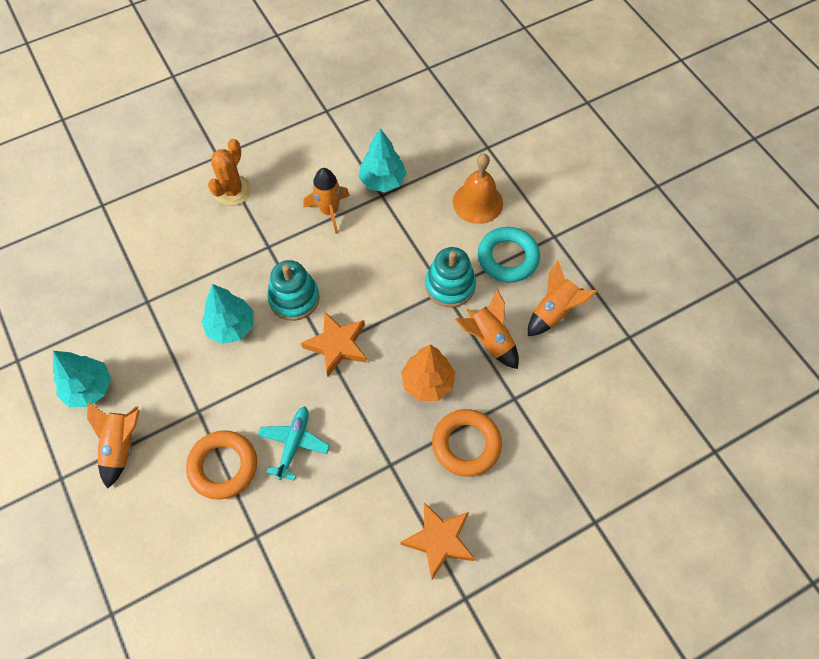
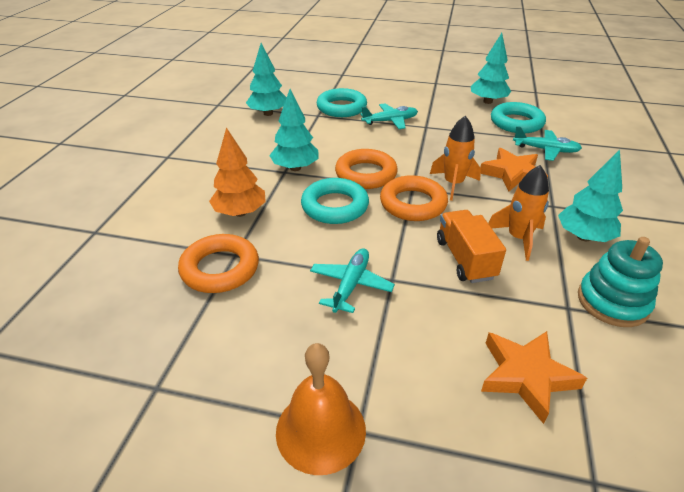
orange cactus: 1 -> 0
orange ring: 2 -> 3
orange rocket: 4 -> 2
orange truck: 0 -> 1
turquoise plane: 1 -> 3
turquoise ring: 1 -> 3
turquoise stacking toy: 2 -> 1
turquoise tree: 3 -> 4

